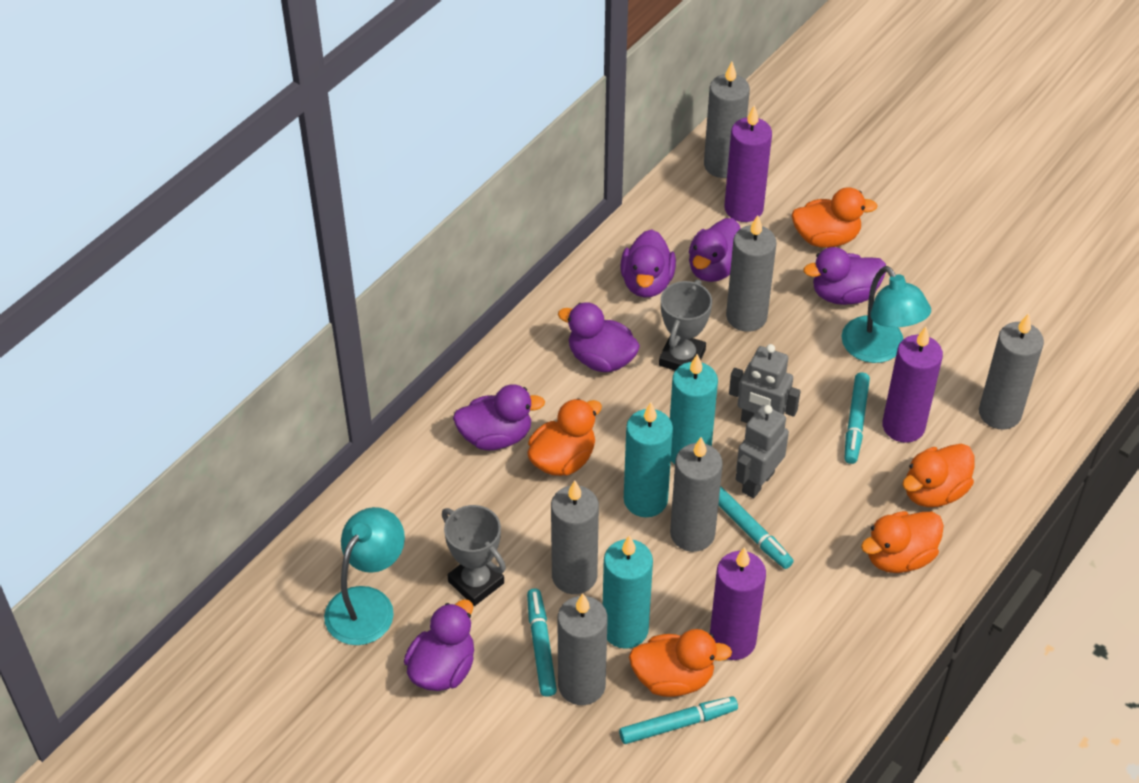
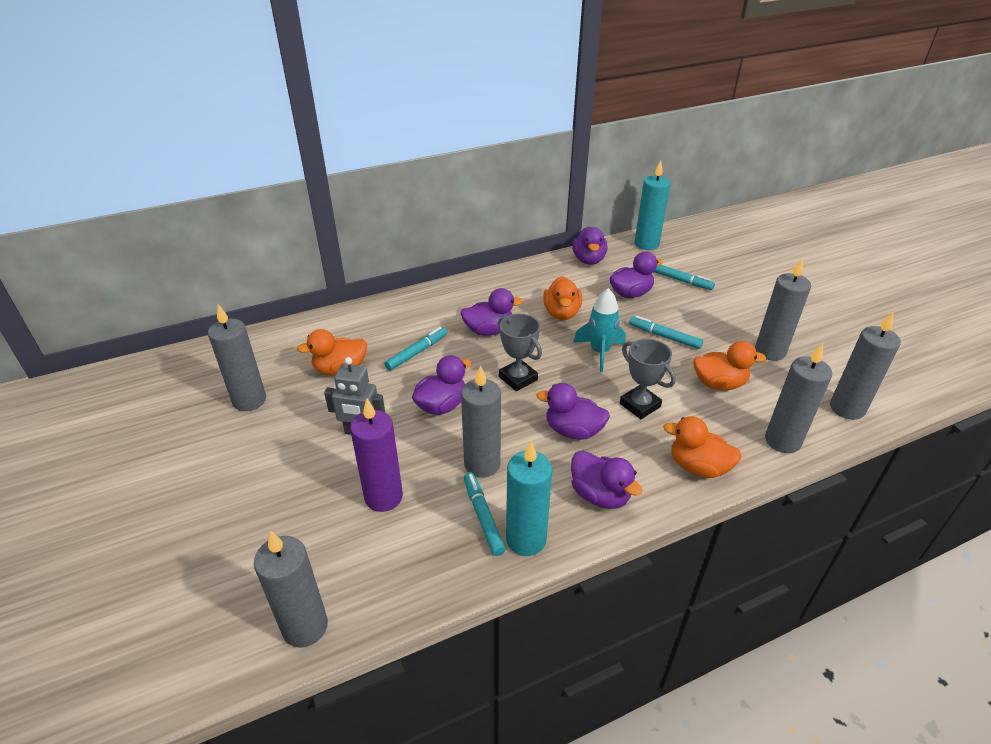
grey robot: 2 -> 1
orange duck: 5 -> 4
purple candle: 3 -> 1
turquoise candle: 3 -> 2
turquoise lamp: 2 -> 0
turquoise rocket: 0 -> 1

